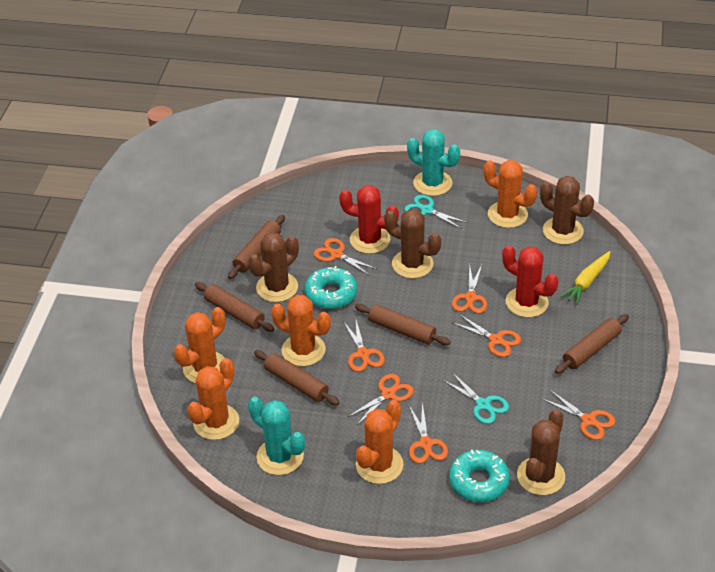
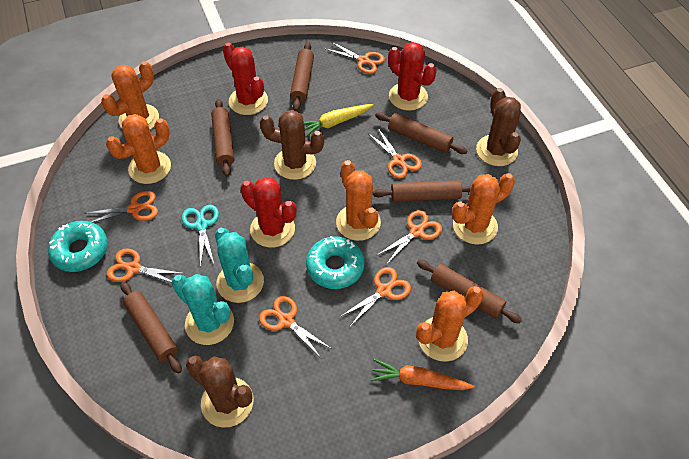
brown cactus: 4 -> 3
brown rolling pin: 5 -> 6
orange carrot: 0 -> 1
red cactus: 2 -> 3
turquoise scissors: 2 -> 1

